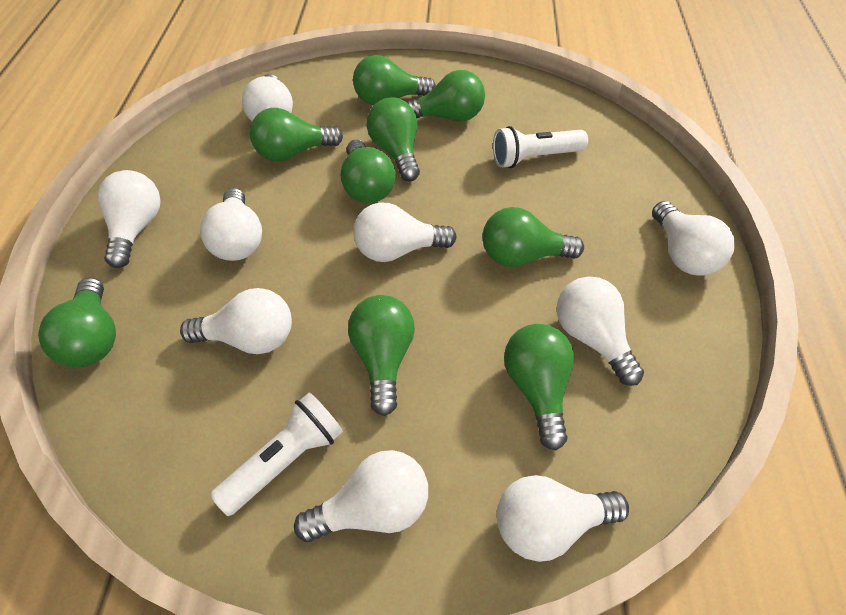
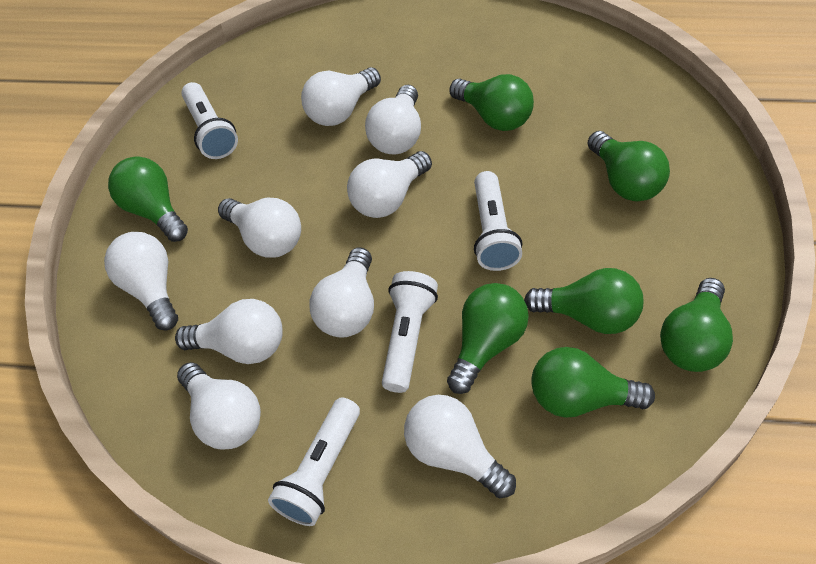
green light bulb: 9 -> 7
white flashlight: 2 -> 4

